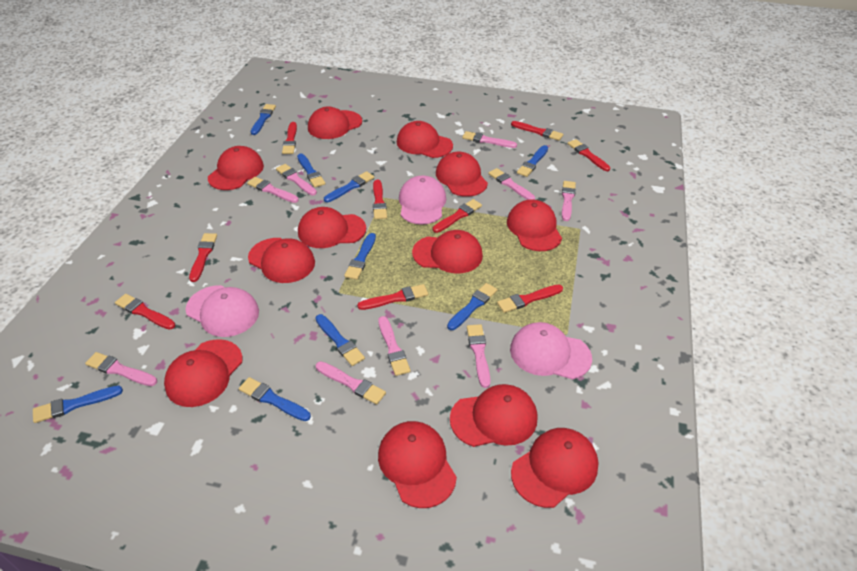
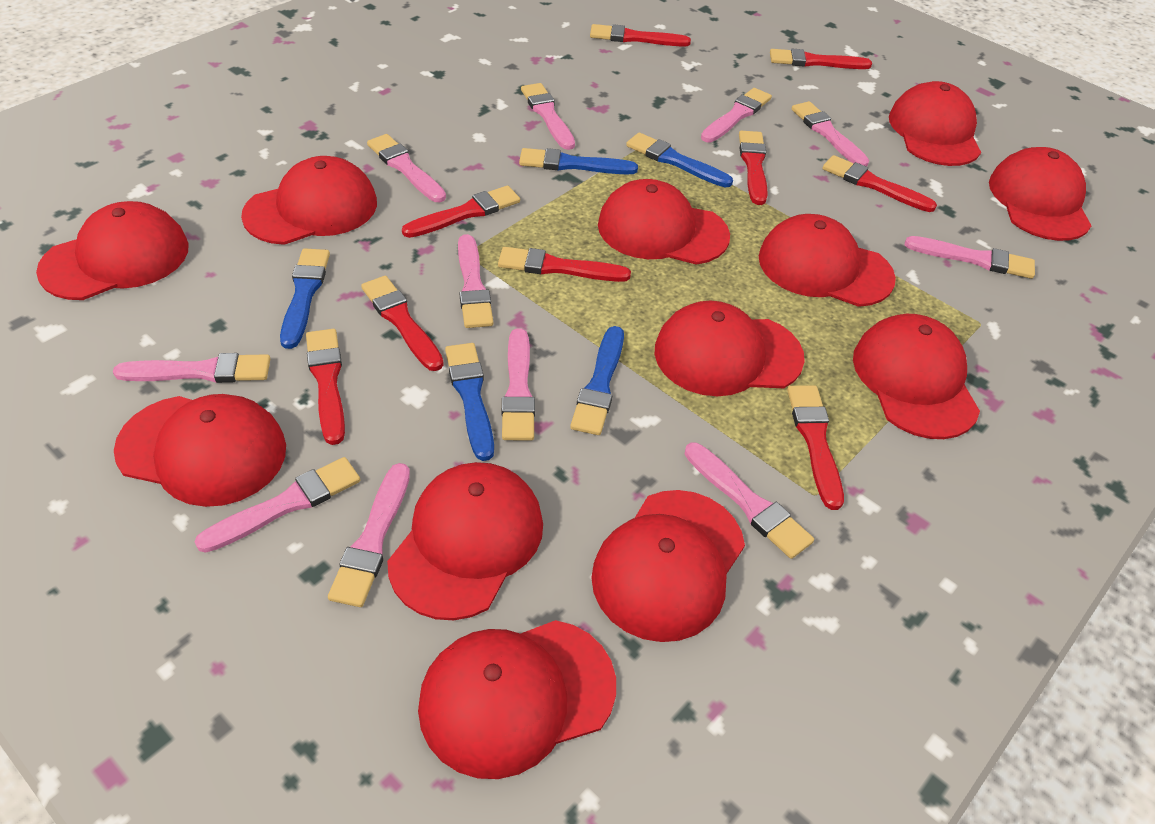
blue brush: 9 -> 5
pink brush: 9 -> 11
pink cap: 3 -> 0

